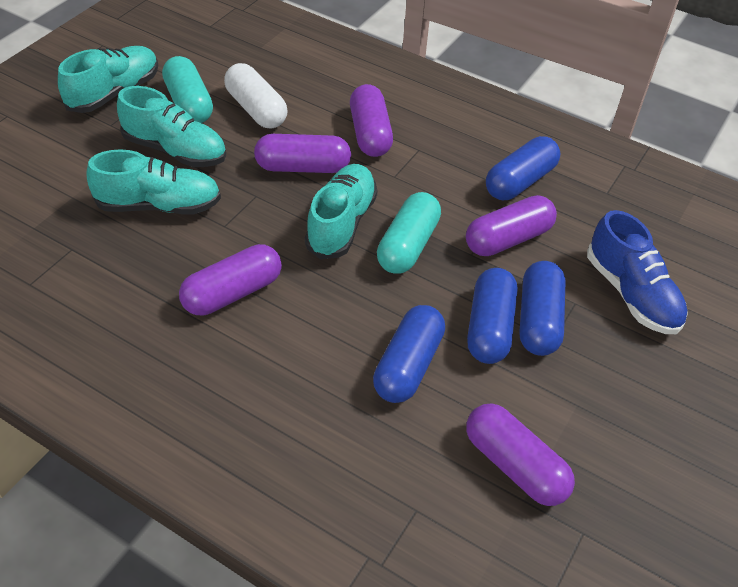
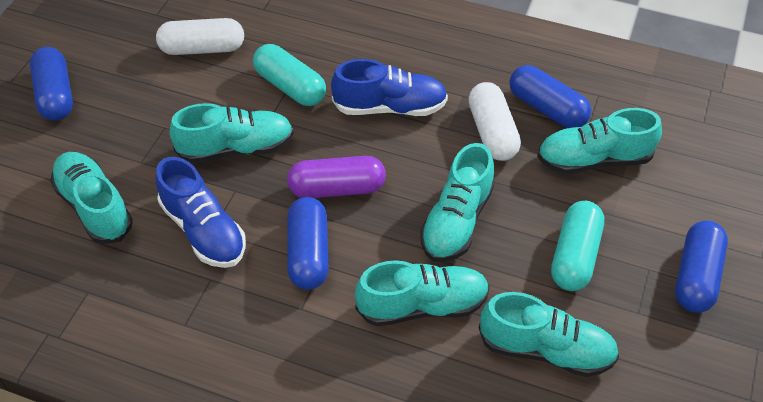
blue shoe: 1 -> 2
purple capsule: 5 -> 1
turquoise shoe: 4 -> 6
white capsule: 1 -> 2

